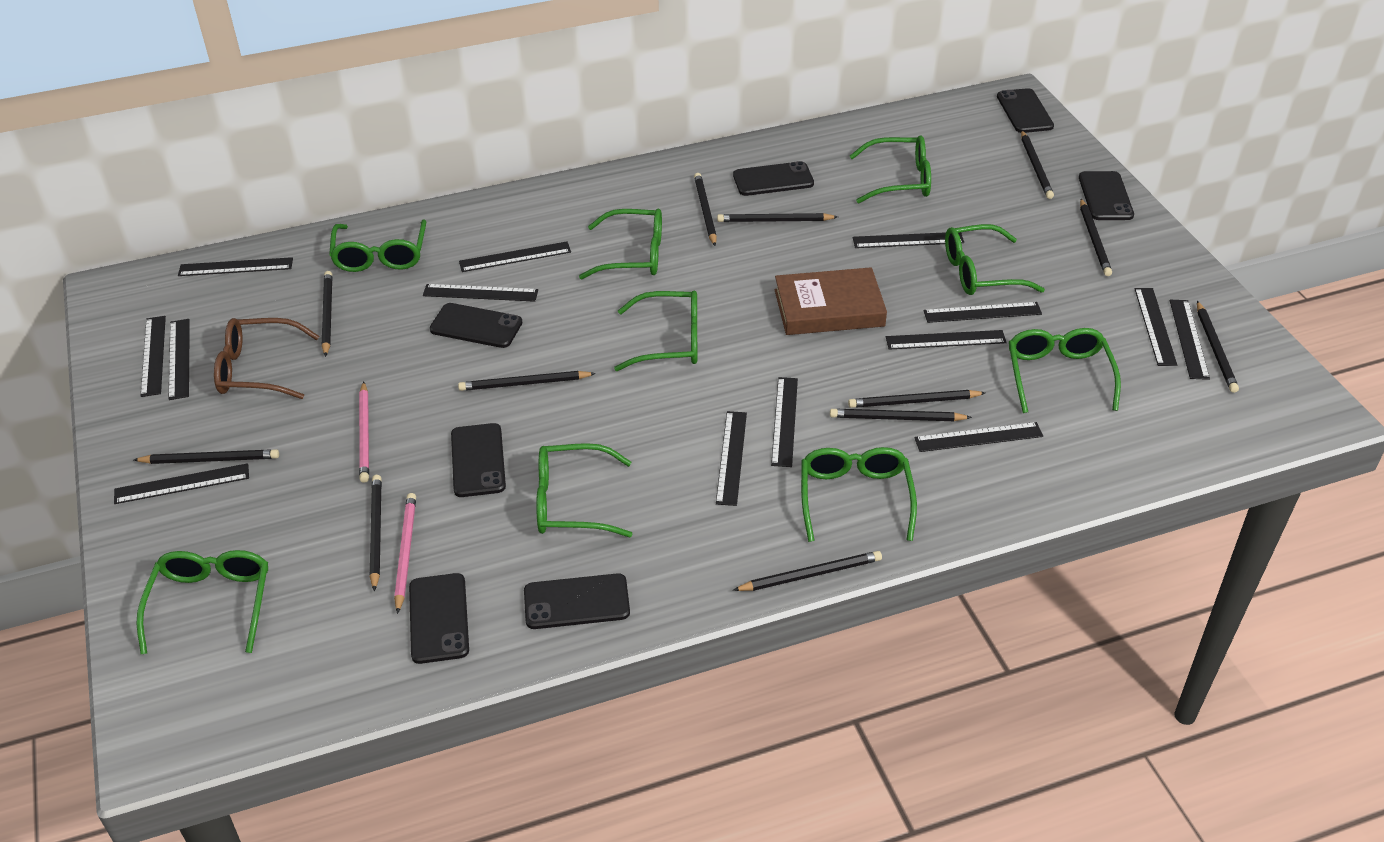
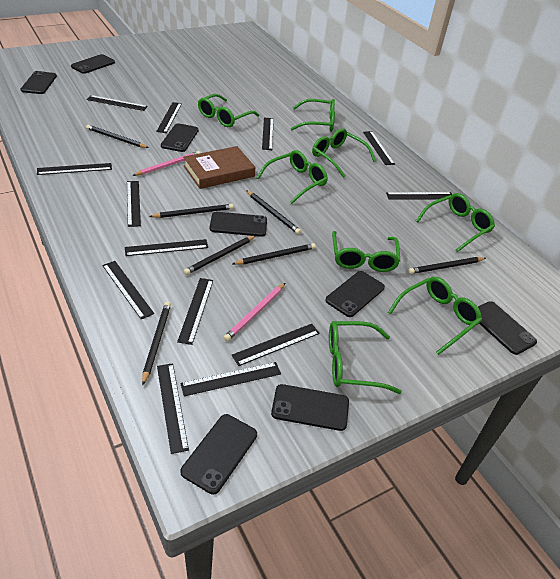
black pencil: 12 -> 7
black phone: 7 -> 8
black ruler: 14 -> 13
brown glasses: 1 -> 0
green glasses: 9 -> 8

